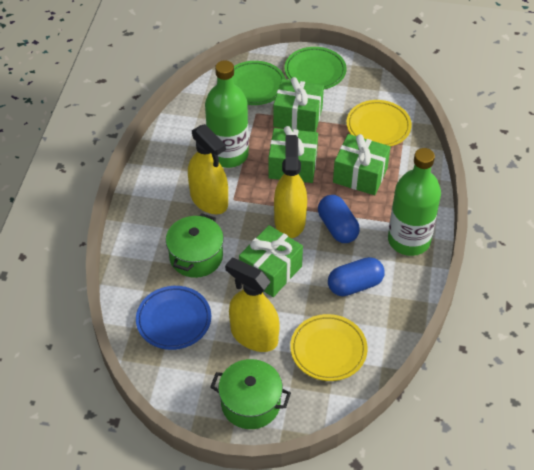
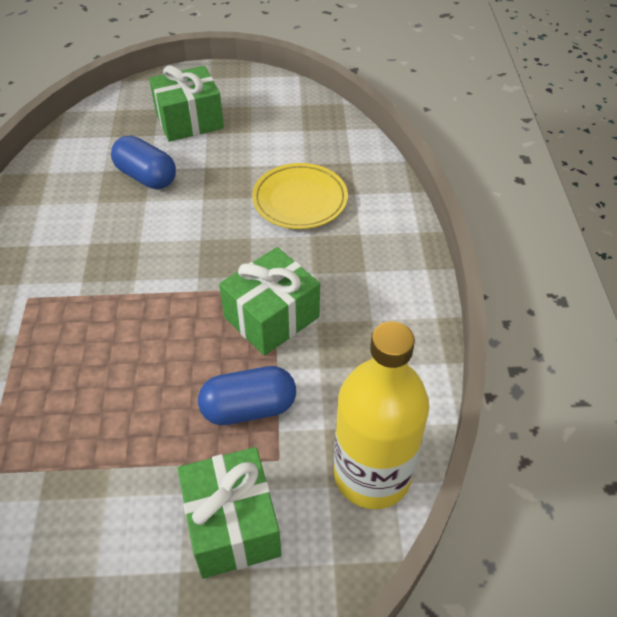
blue plate: 1 -> 0
green bottle: 2 -> 0
green gift: 4 -> 3
green plate: 2 -> 0
green pot: 2 -> 0
yellow bottle: 0 -> 1
yellow plate: 2 -> 1
yellow spray bottle: 3 -> 0

